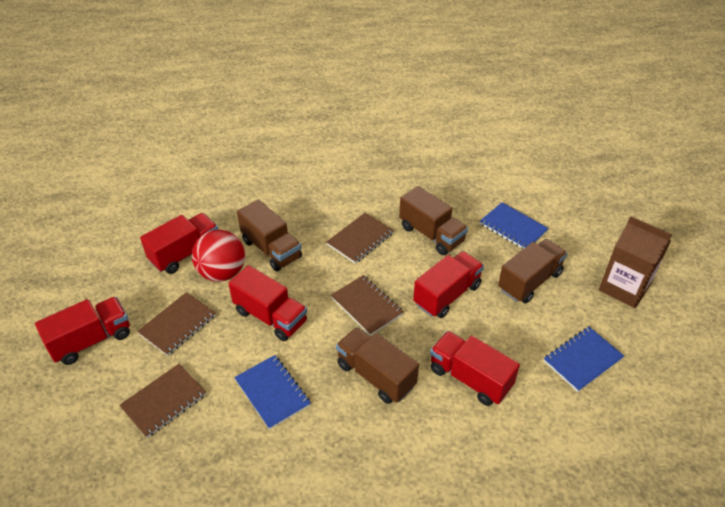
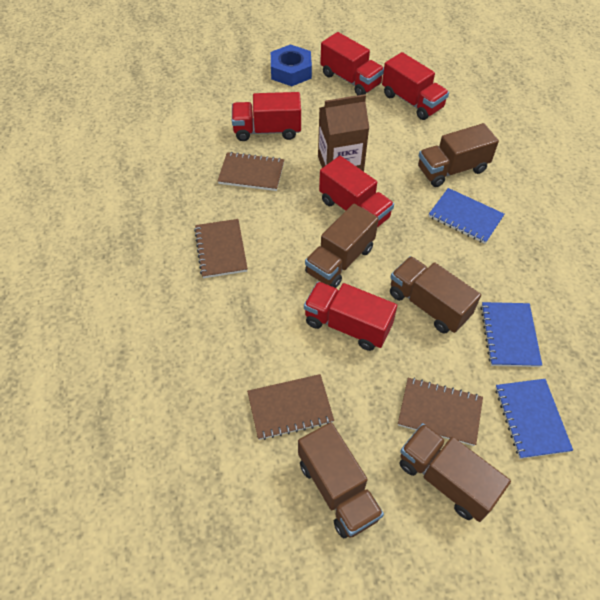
blue nut: 0 -> 1
brown truck: 4 -> 5
red ball: 1 -> 0

